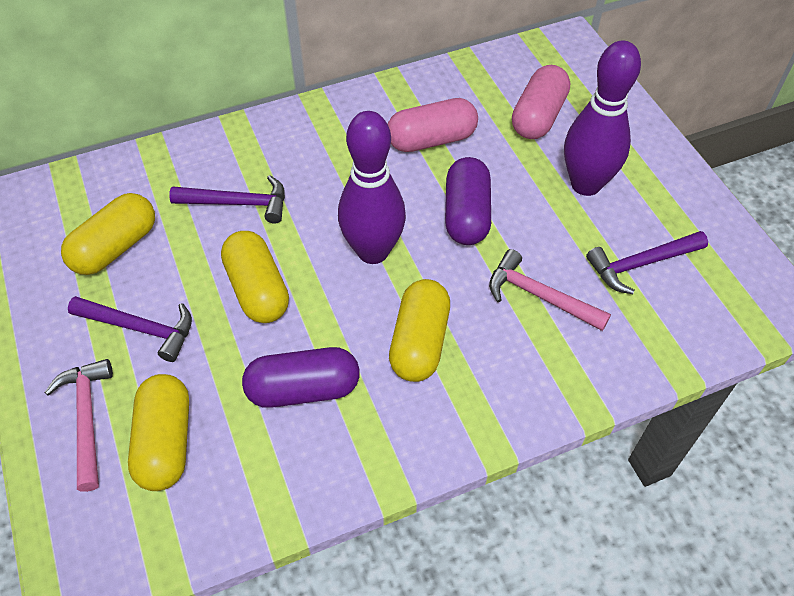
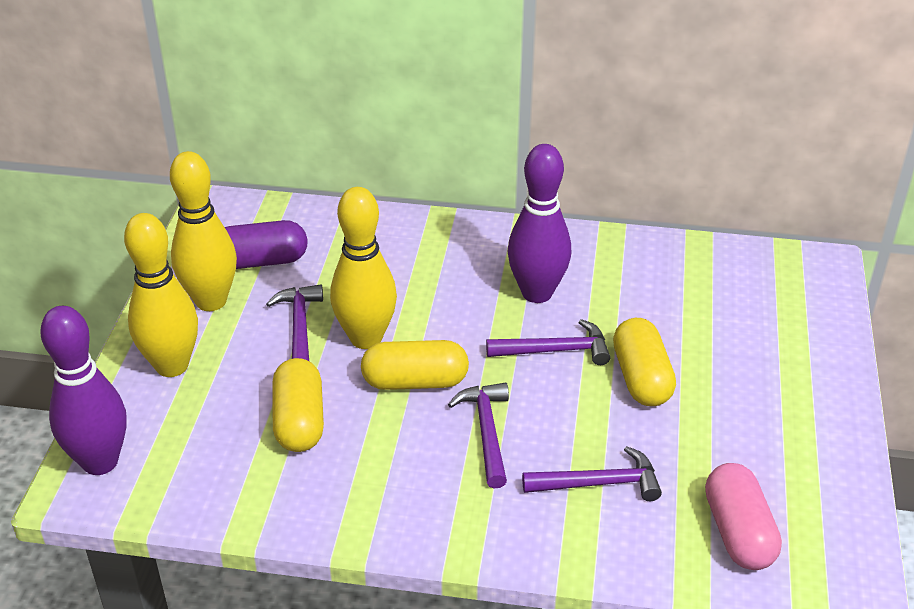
pink capsule: 2 -> 1
pink hammer: 2 -> 0
purple capsule: 2 -> 1
purple hammer: 3 -> 4
yellow bowling pin: 0 -> 3
yellow capsule: 4 -> 3

